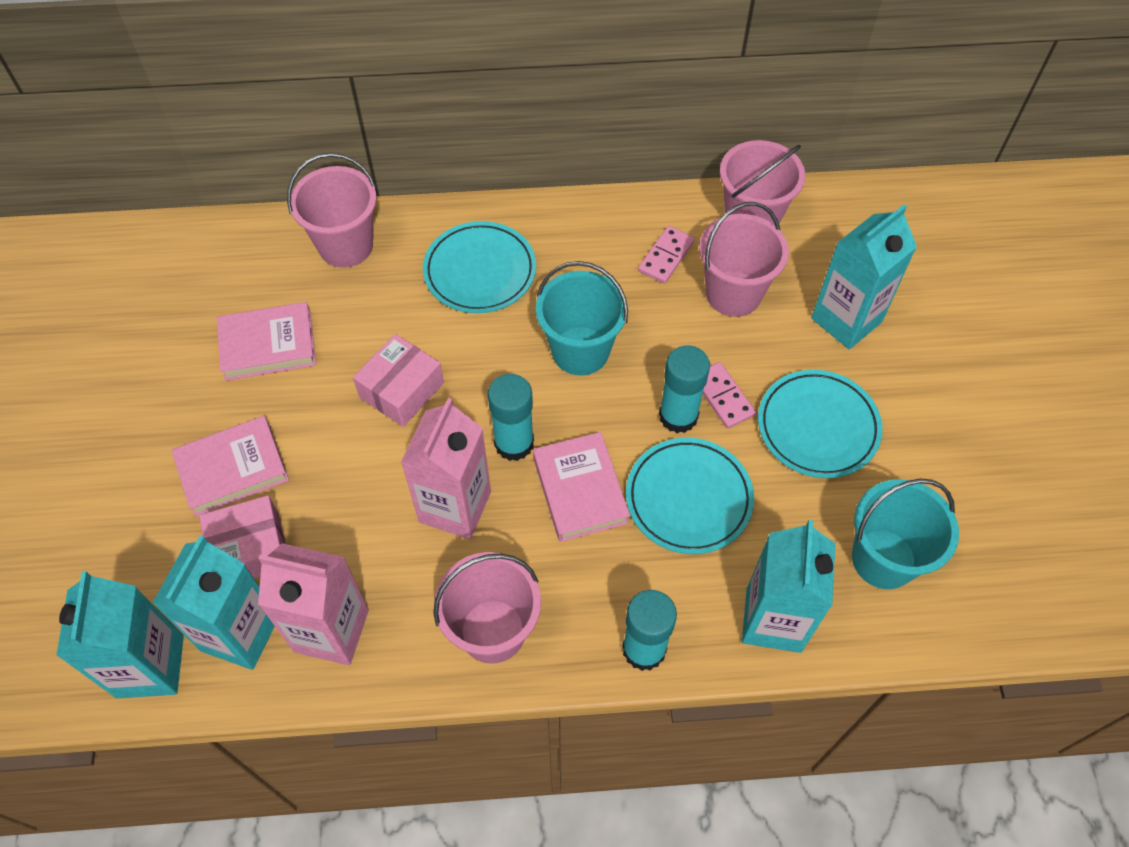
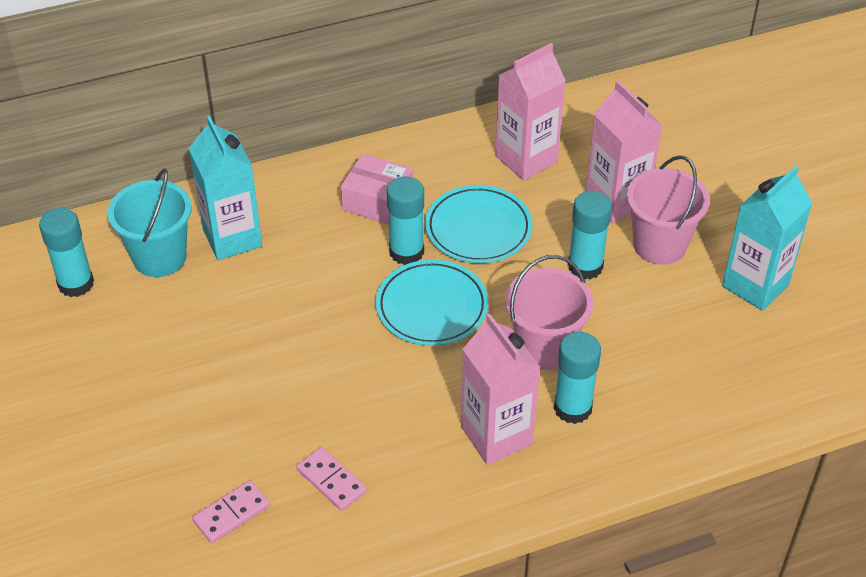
pink book: 3 -> 0
pink box: 2 -> 1
pink bucket: 4 -> 2
pink carton: 2 -> 3
turquoise bucket: 2 -> 1
turquoise carton: 4 -> 2
turquoise glue stick: 3 -> 4
turquoise plate: 3 -> 2

